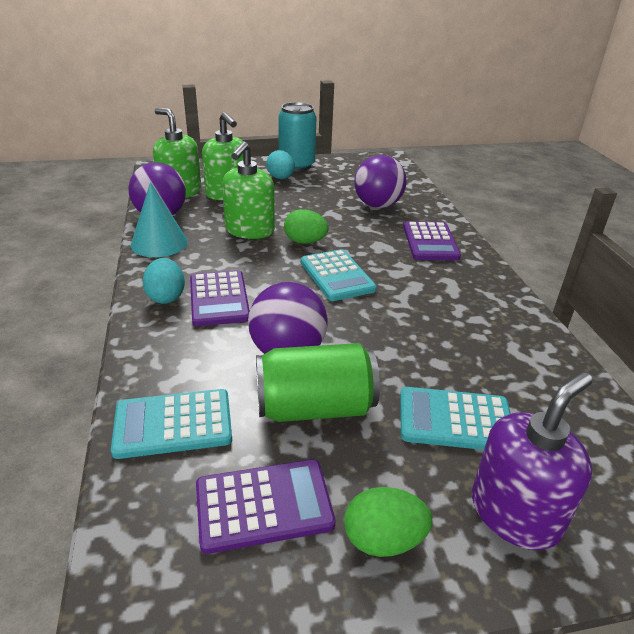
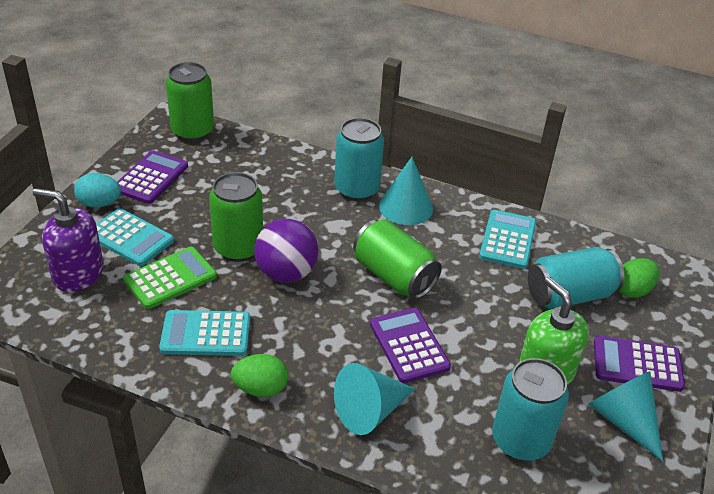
green calculator: 0 -> 1
green can: 1 -> 3
green soap dispenser: 3 -> 1
purple ball: 3 -> 1
turquoise can: 1 -> 3
turquoise cone: 1 -> 3
turquoise egg: 2 -> 1

